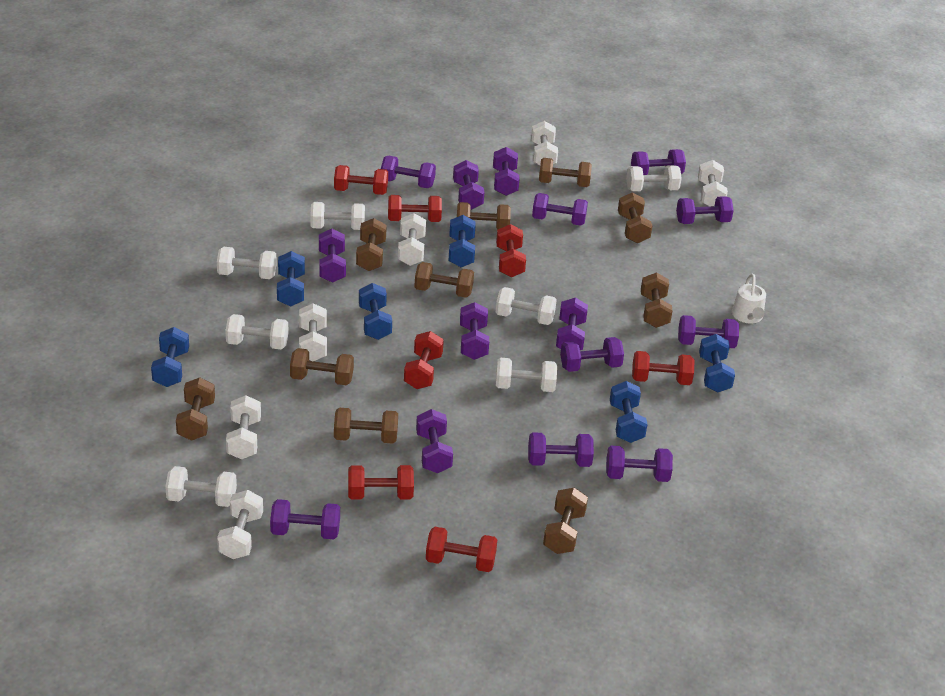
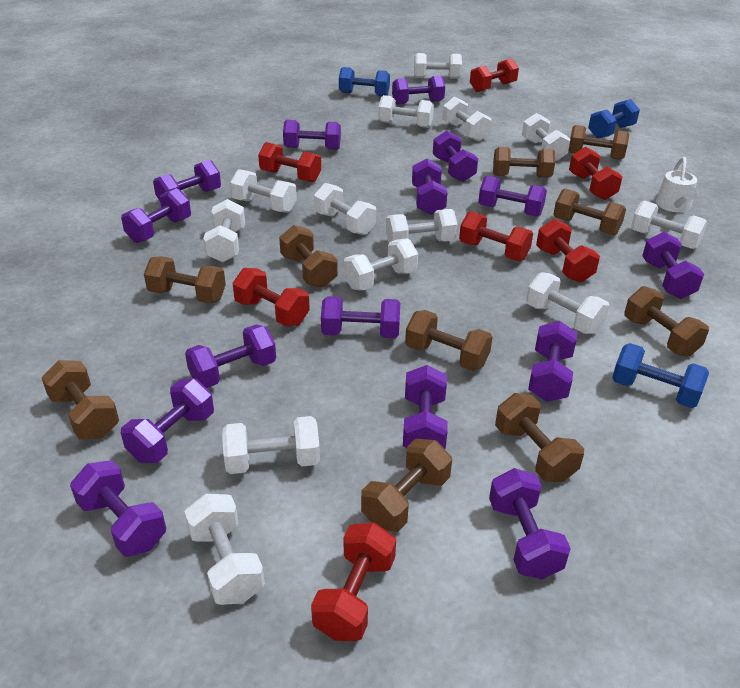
blue dumbbell: 6 -> 3

